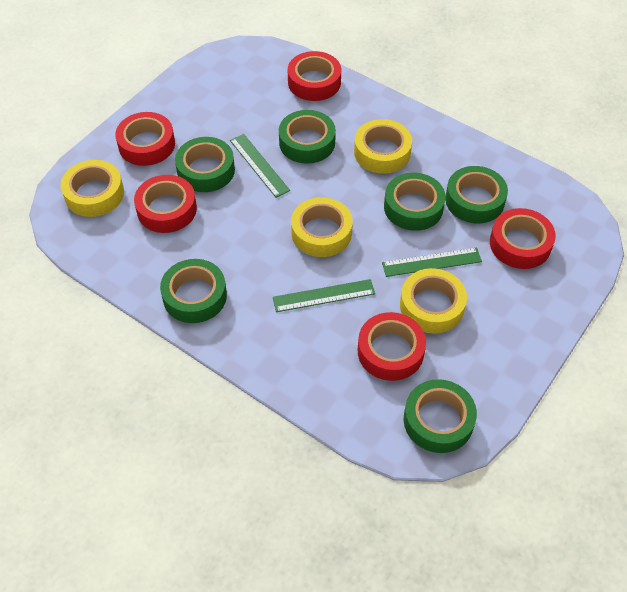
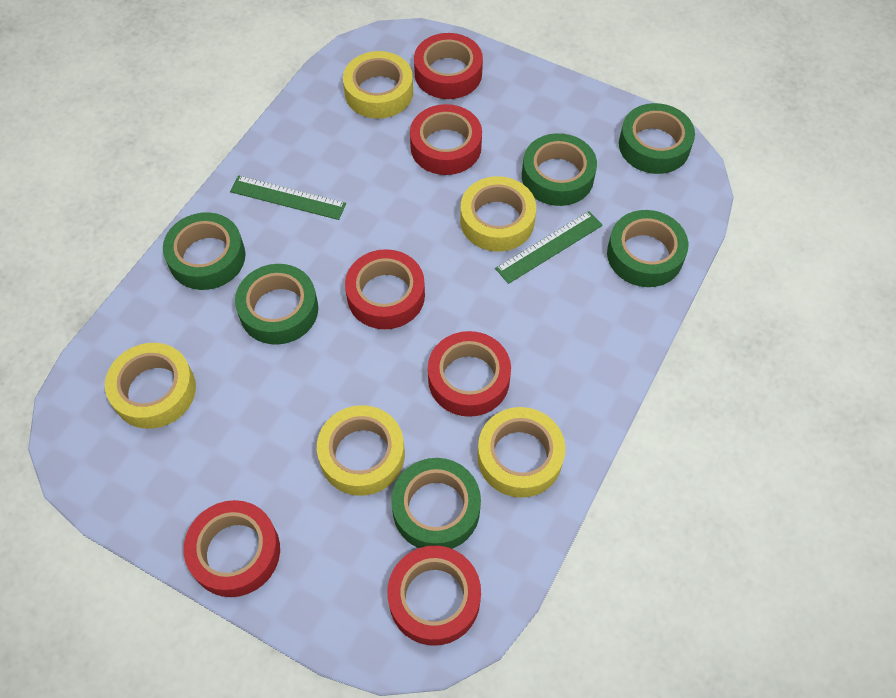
green ruler: 3 -> 2
red tape: 5 -> 6
yellow tape: 4 -> 5

